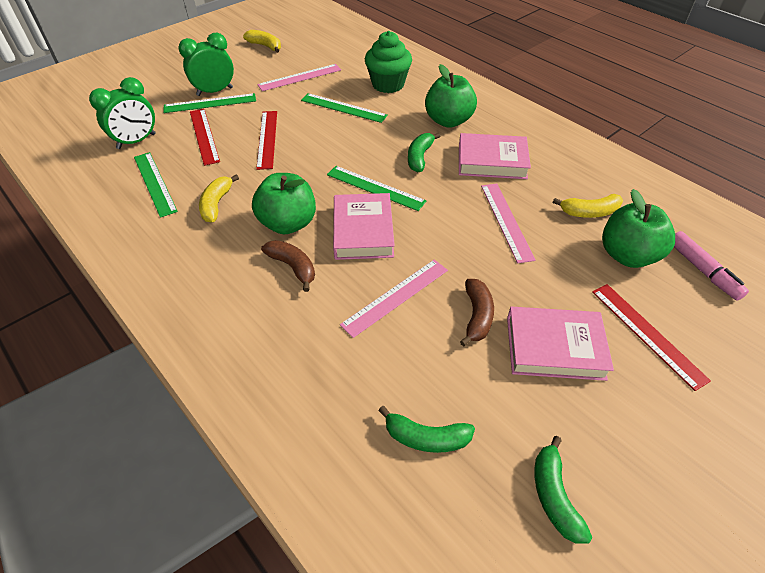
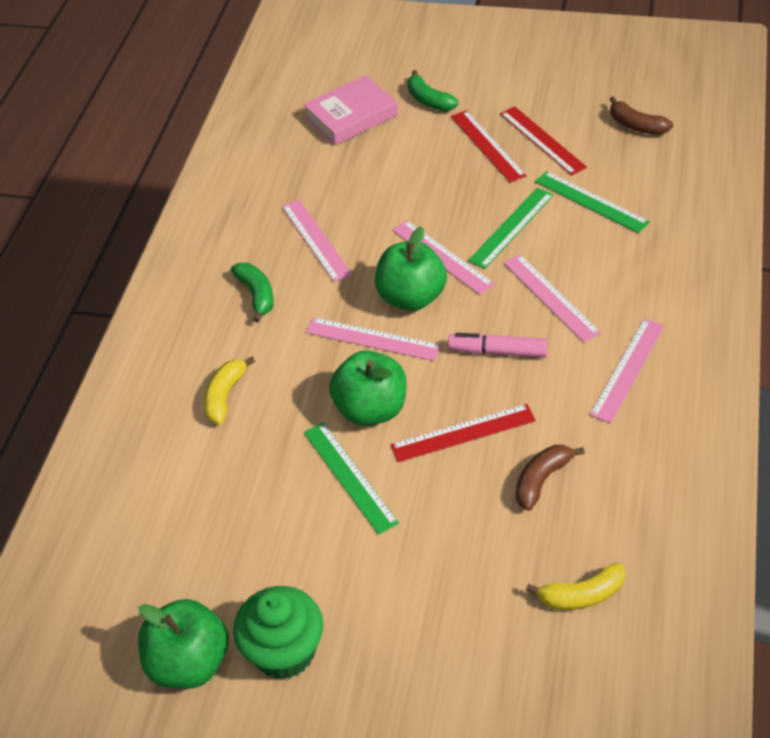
green banana: 3 -> 2
green clock: 2 -> 0
green ruler: 4 -> 3
pink book: 3 -> 1
pink ruler: 3 -> 5
yellow banana: 3 -> 2

